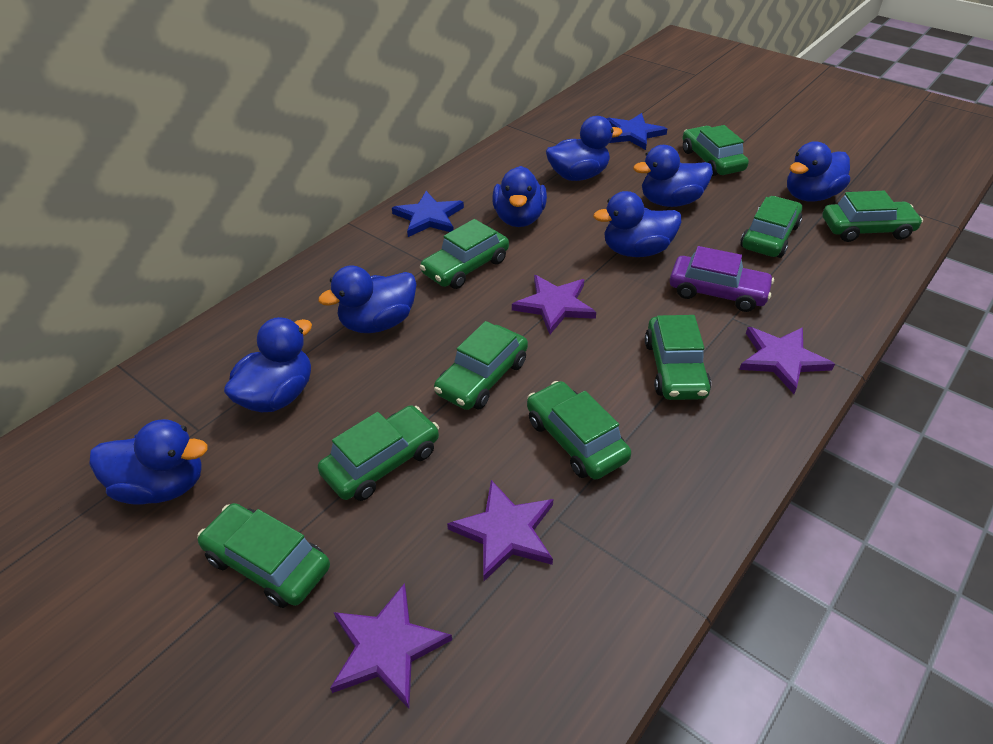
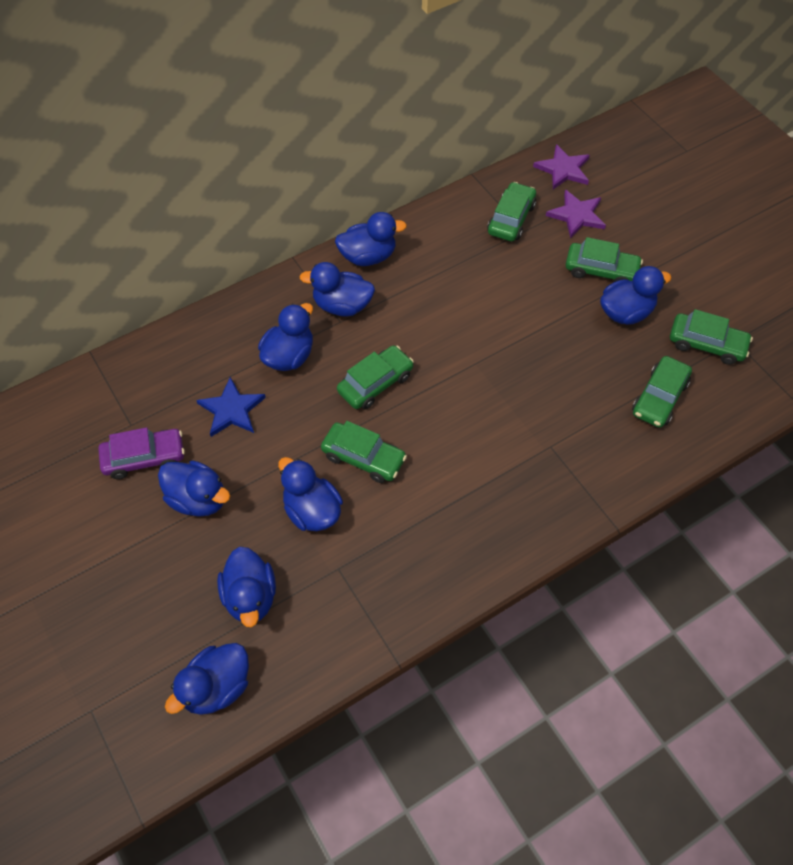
blue star: 2 -> 1
green car: 9 -> 6
purple star: 4 -> 2

